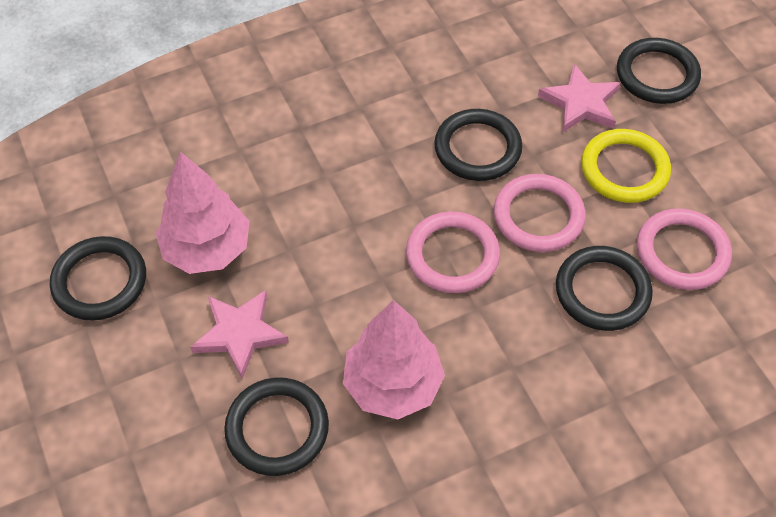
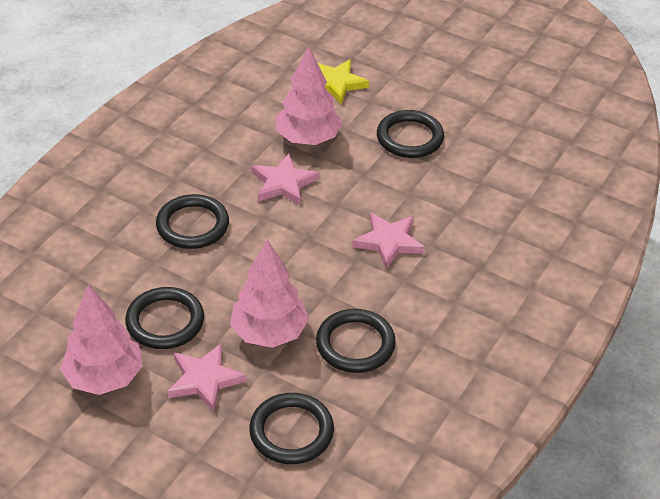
pink ring: 3 -> 0
pink star: 2 -> 3
pink tree: 2 -> 3
yellow ring: 1 -> 0
yellow star: 0 -> 1

